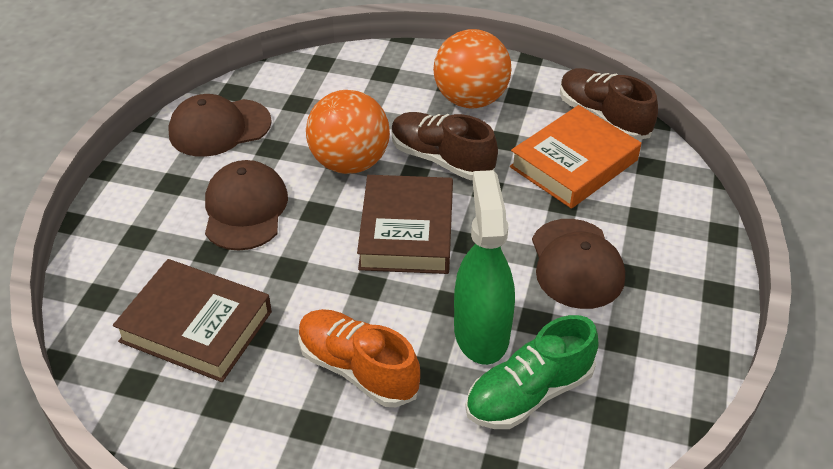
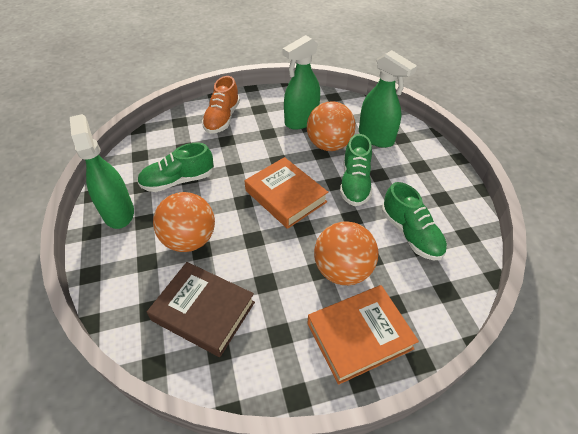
brown book: 2 -> 1
brown cap: 3 -> 0
brown shoe: 2 -> 0
green shoe: 1 -> 3
green spray bottle: 1 -> 3
orange ball: 2 -> 3
orange book: 1 -> 2

